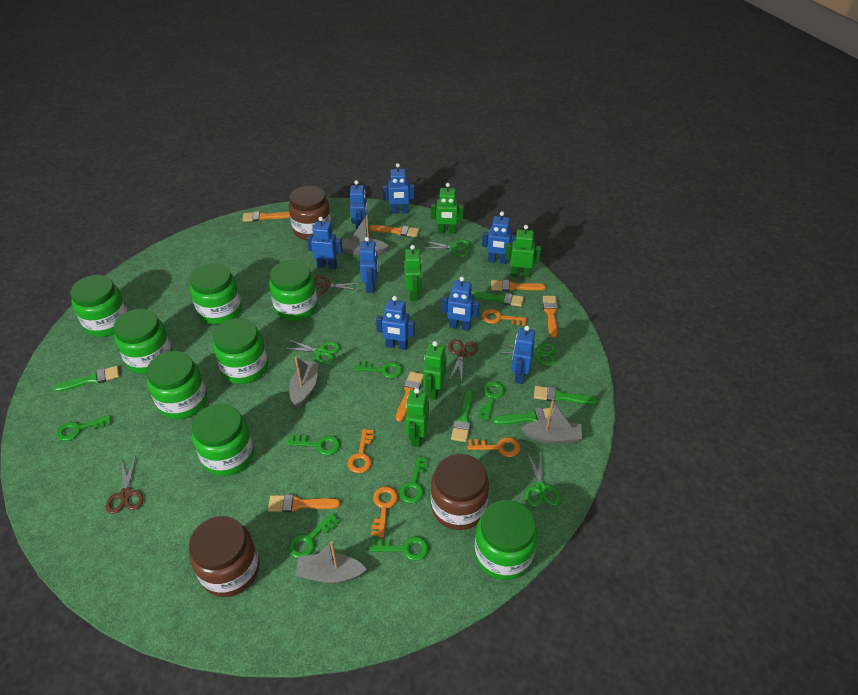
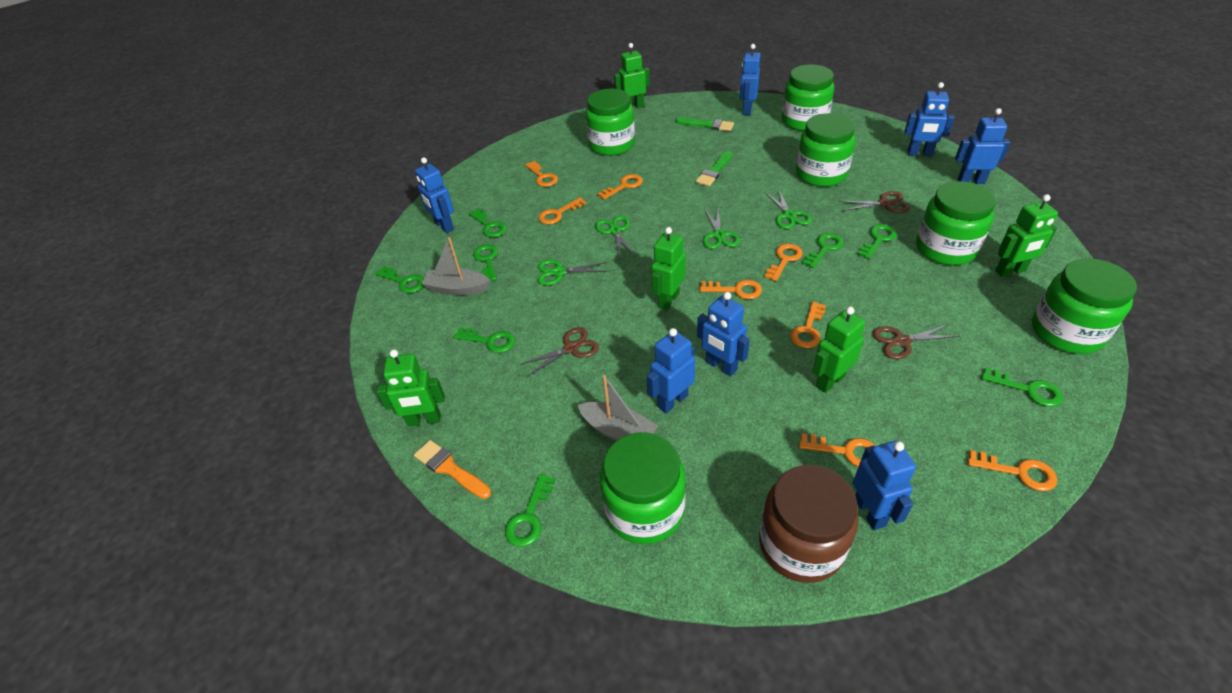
blue robot: 8 -> 7
brown jar: 3 -> 1
green brush: 5 -> 2
green jar: 8 -> 6
green key: 7 -> 8
grey boat: 4 -> 2
orange brush: 6 -> 1
orange key: 4 -> 8

